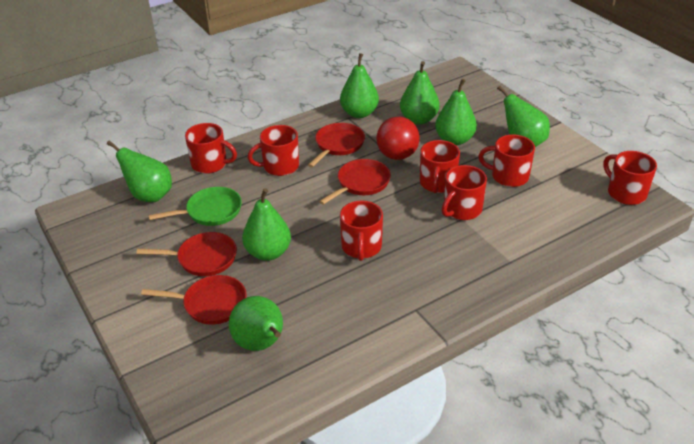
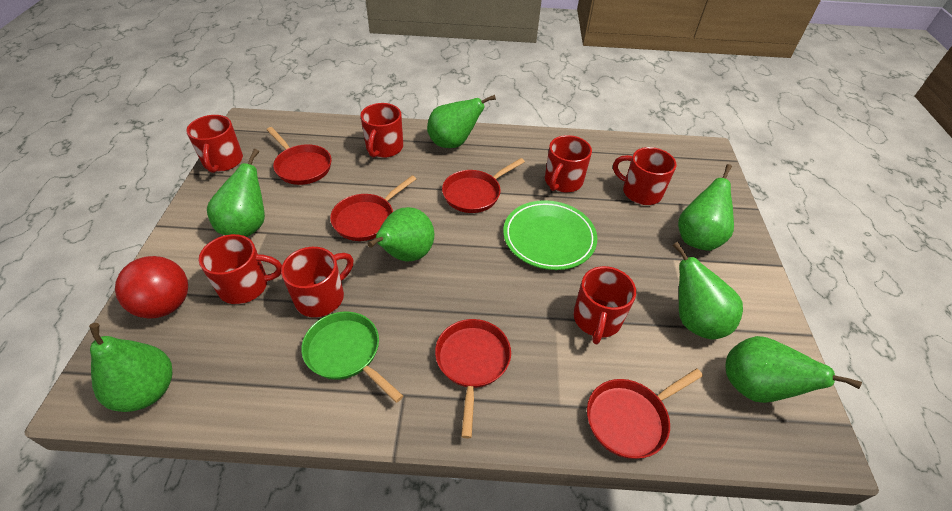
green plate: 0 -> 1
red pan: 4 -> 5

